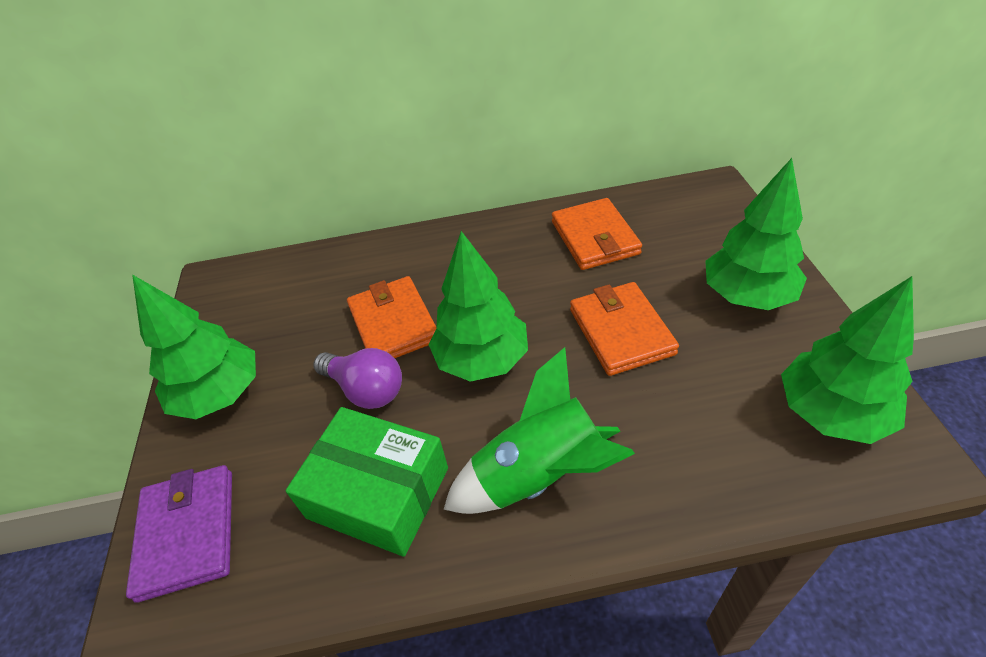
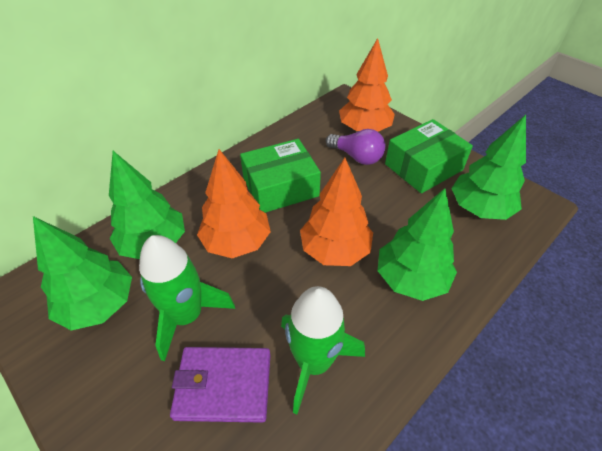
green box: 1 -> 2
green rocket: 1 -> 2
orange tree: 0 -> 3
orange wallet: 3 -> 0

